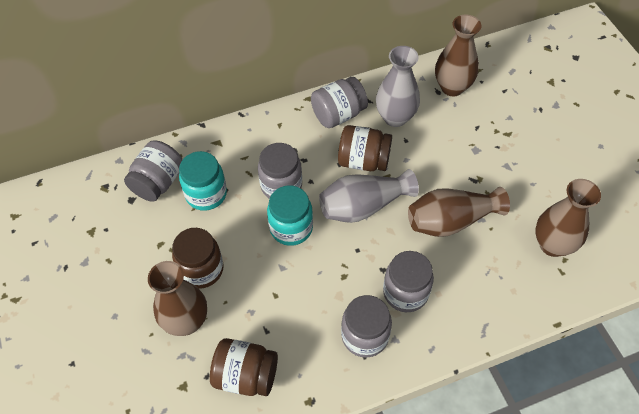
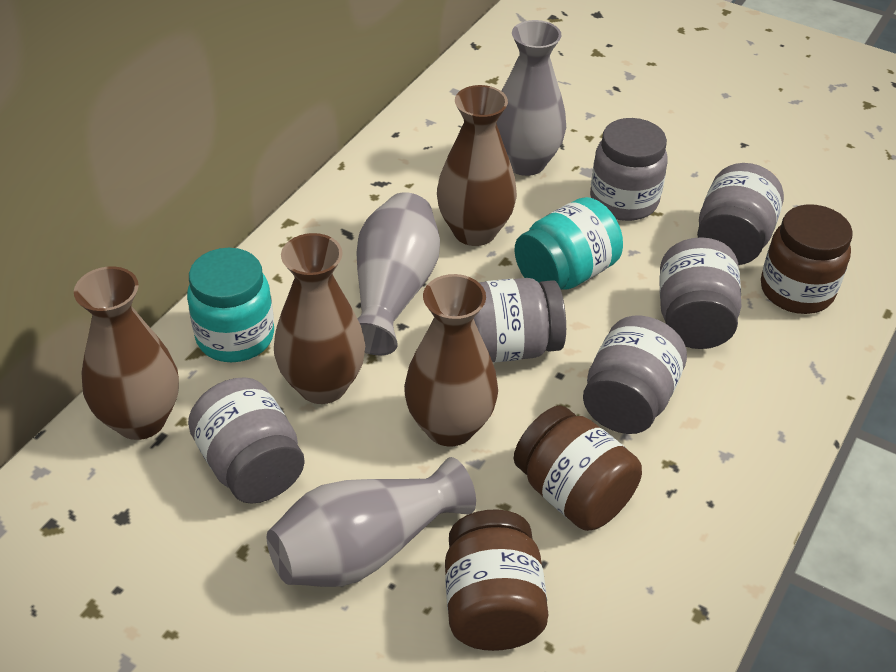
grey jar: 5 -> 6
grey vase: 2 -> 3

